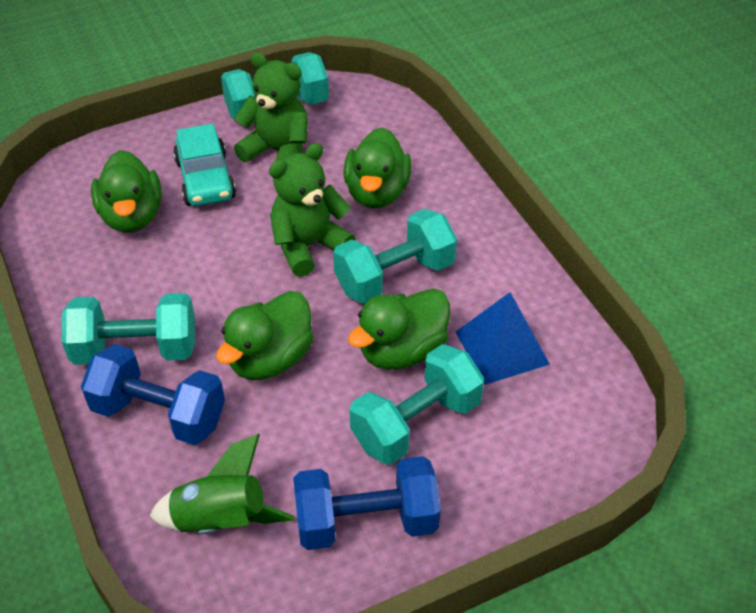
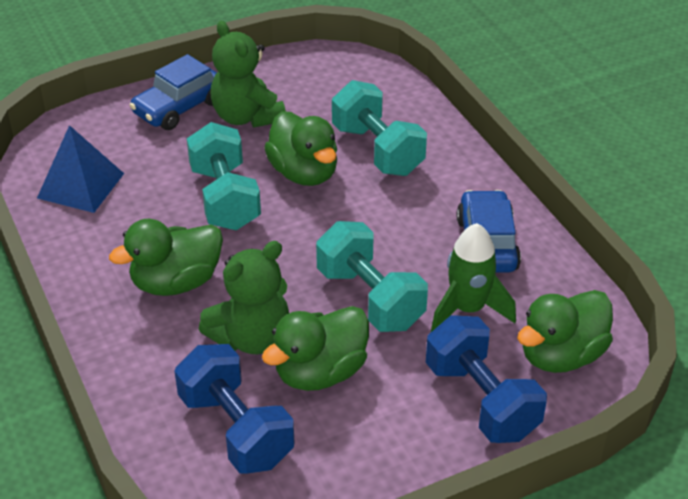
blue car: 0 -> 2
turquoise car: 1 -> 0
turquoise dumbbell: 4 -> 3

